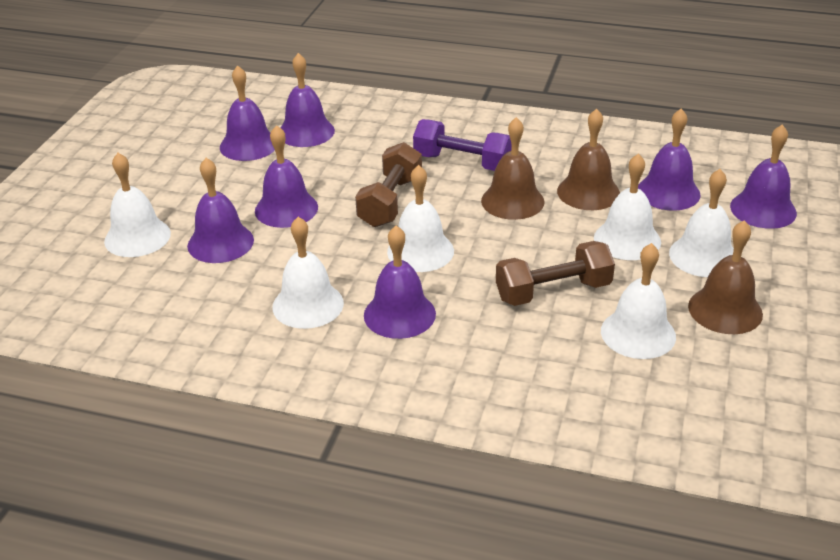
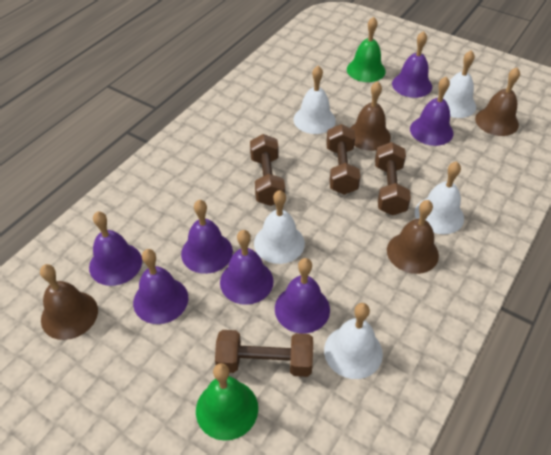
brown bell: 3 -> 4
brown dumbbell: 2 -> 4
green bell: 0 -> 2
purple dumbbell: 1 -> 0
white bell: 6 -> 5

